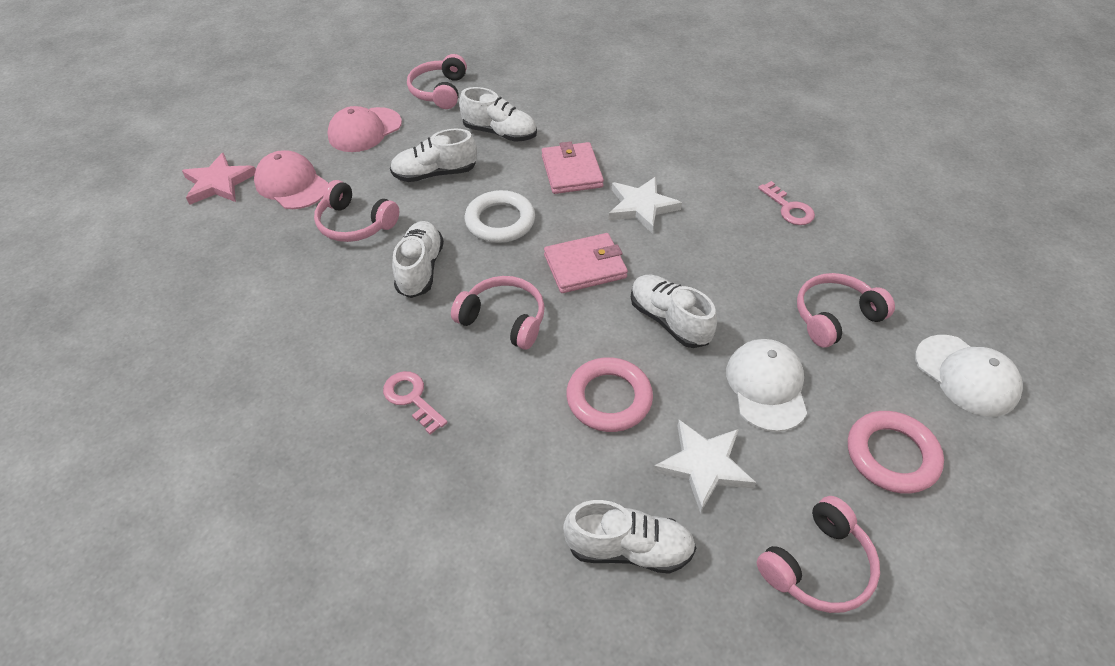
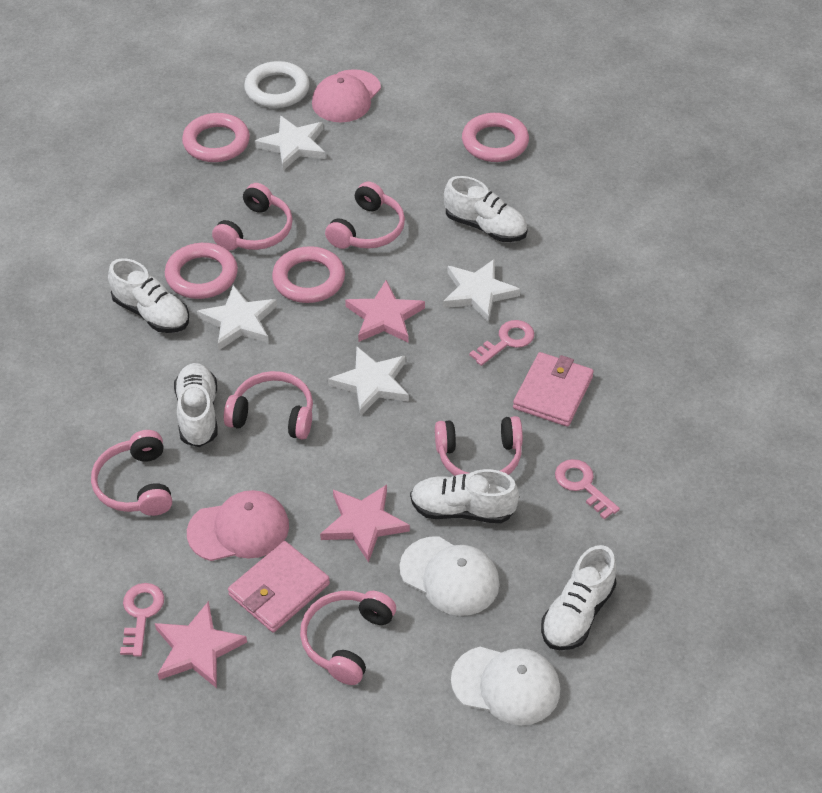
pink headphones: 5 -> 6
pink key: 2 -> 3
pink ring: 2 -> 4
pink star: 1 -> 3
white star: 2 -> 4

